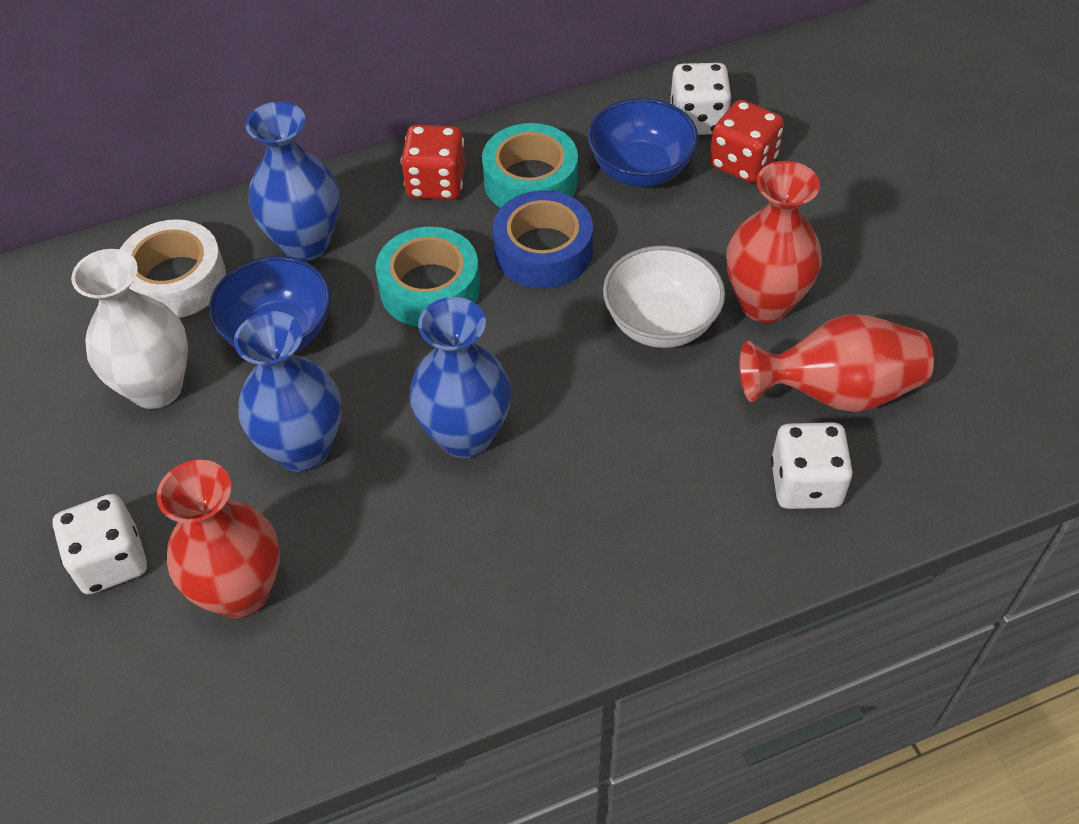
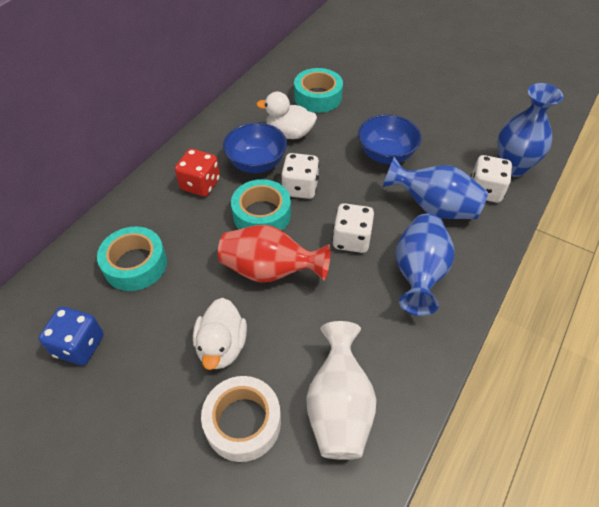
blue dice: 0 -> 1
blue tape: 1 -> 0
red dice: 2 -> 1
red vase: 3 -> 1
turquoise tape: 2 -> 3
white bowl: 1 -> 0
white duck: 0 -> 2

